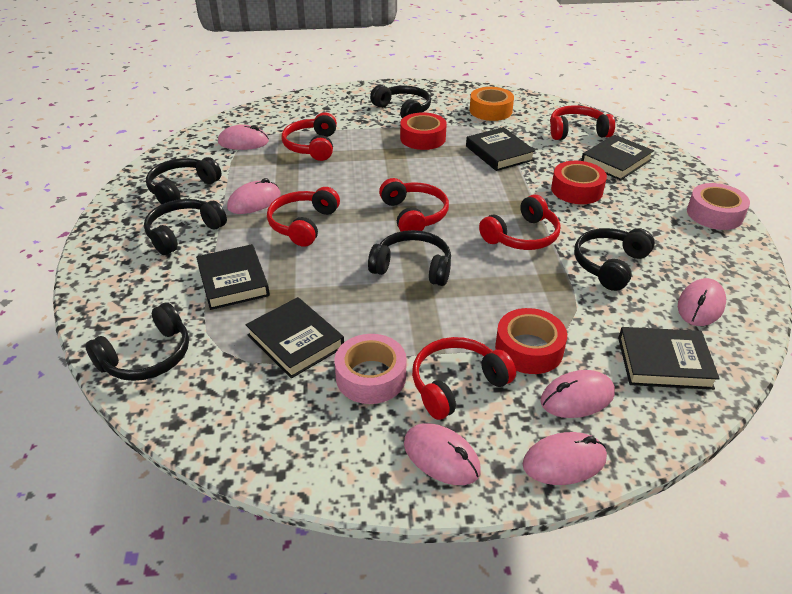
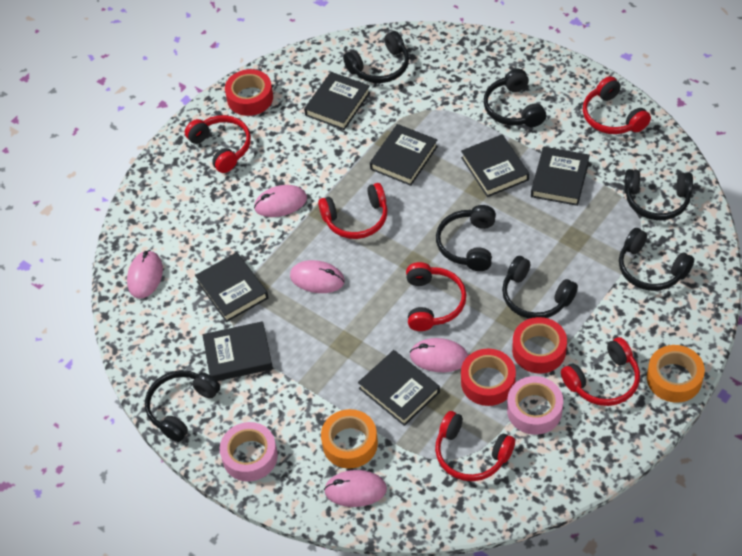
black book: 5 -> 7
black headphones: 6 -> 7
orange tape: 1 -> 2
pink mouse: 6 -> 5

